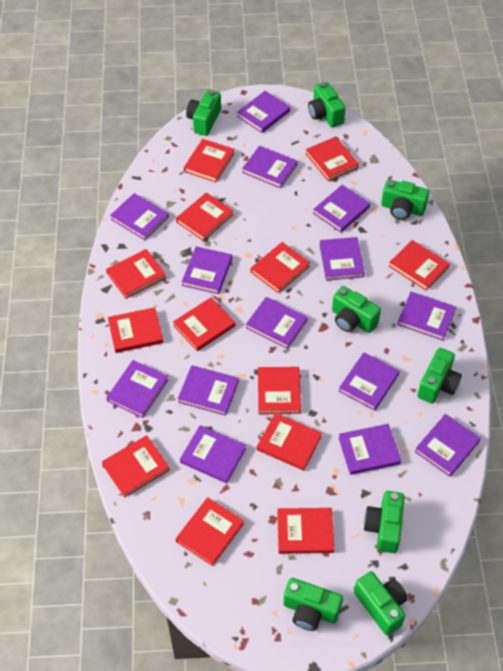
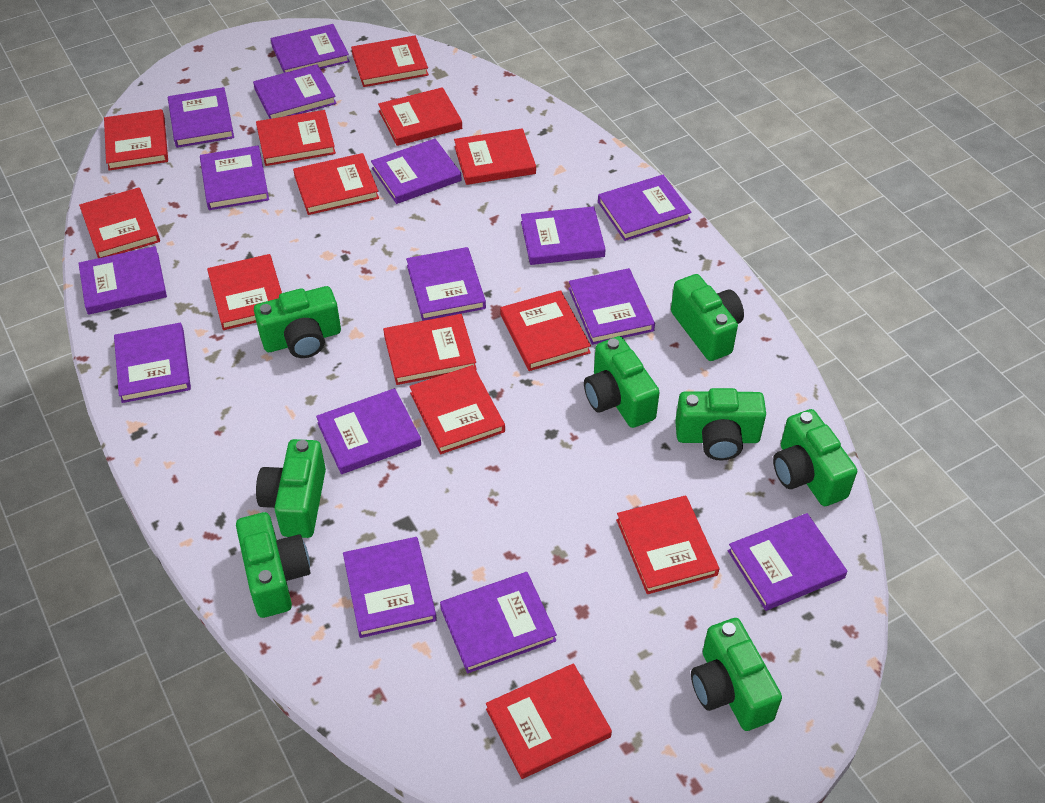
purple book: 14 -> 15

